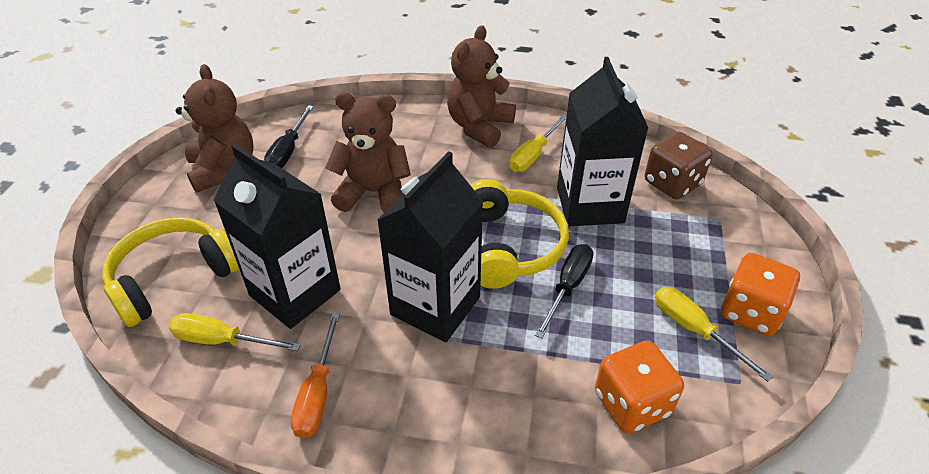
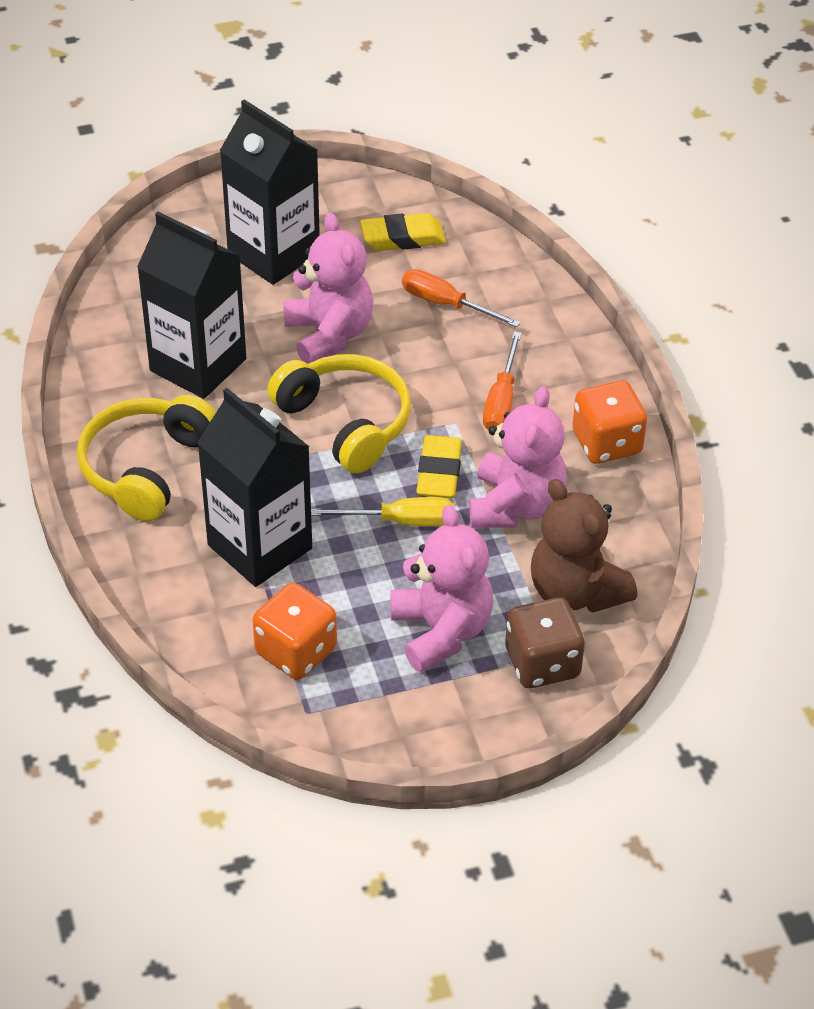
black screwdriver: 2 -> 0
brown teddy bear: 3 -> 1
orange screwdriver: 1 -> 2
pink teddy bear: 0 -> 3
yellow eraser: 0 -> 2
yellow screwdriver: 3 -> 1

